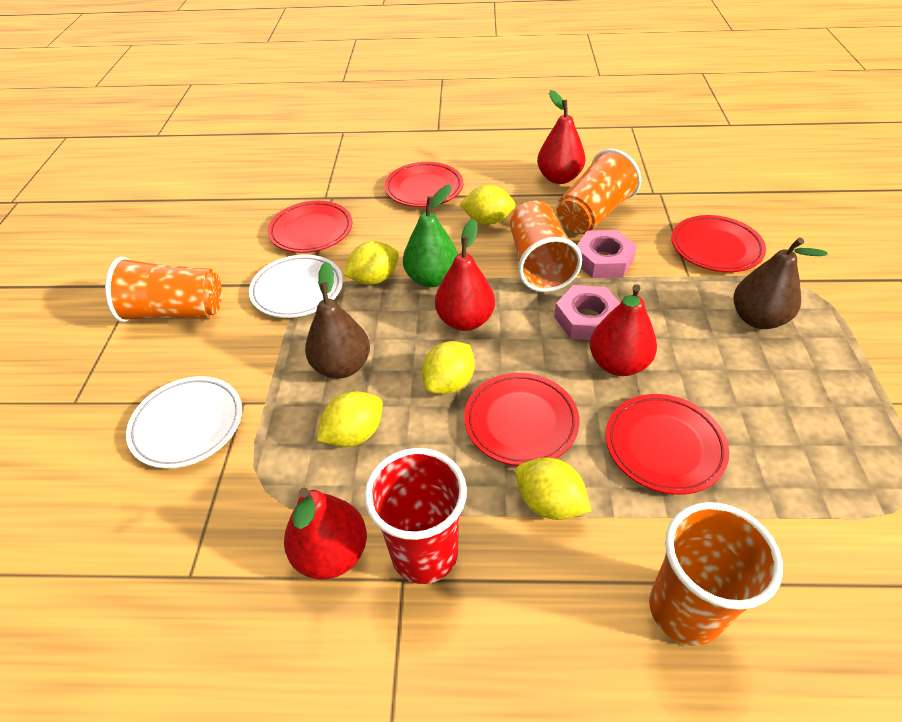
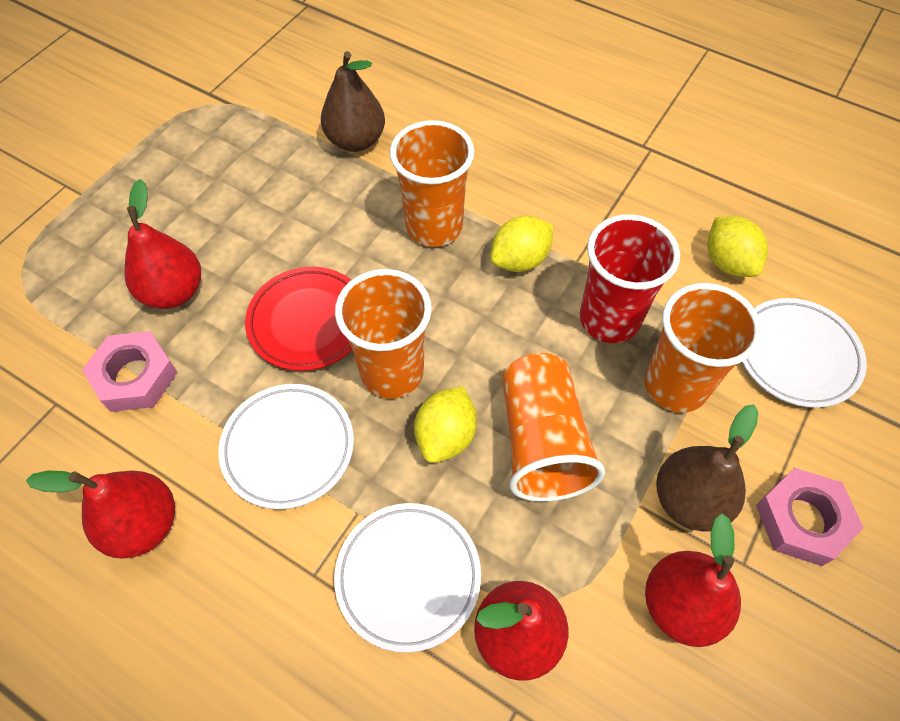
green pear: 1 -> 0
red plate: 5 -> 1
white plate: 2 -> 3
yellow lemon: 5 -> 3

